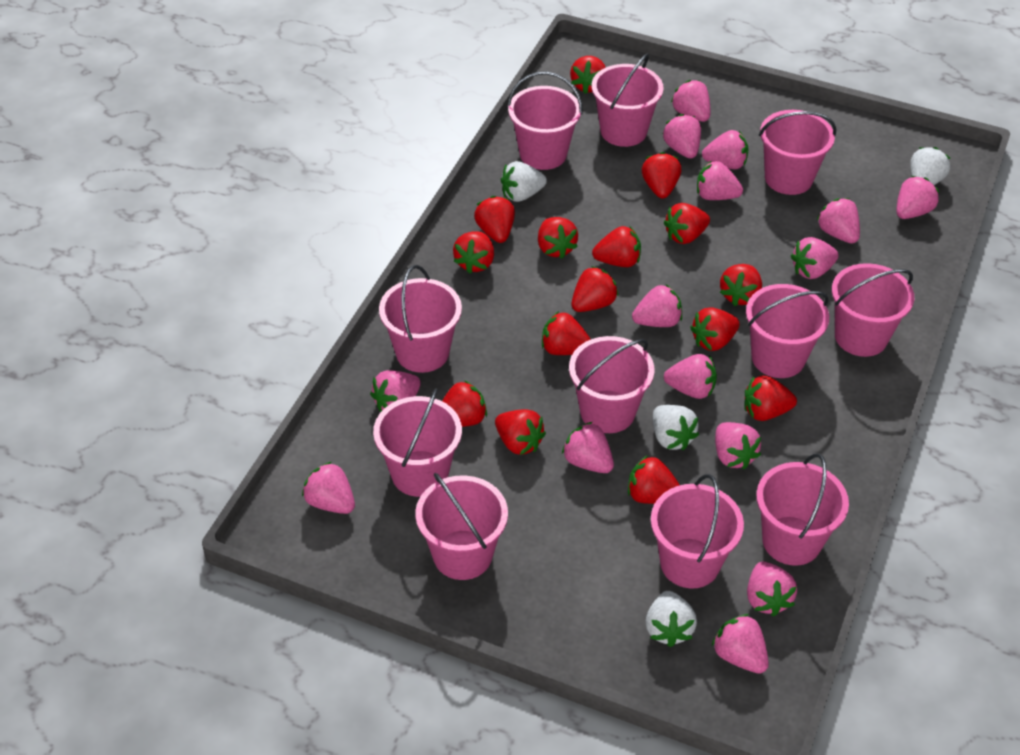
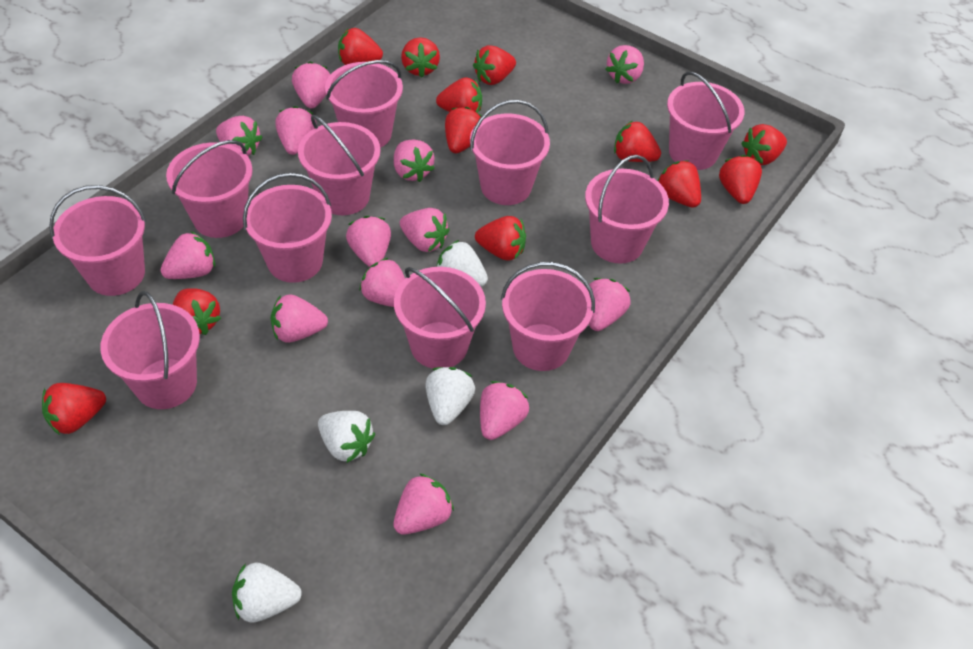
pink strawberry: 15 -> 13
red strawberry: 15 -> 12

